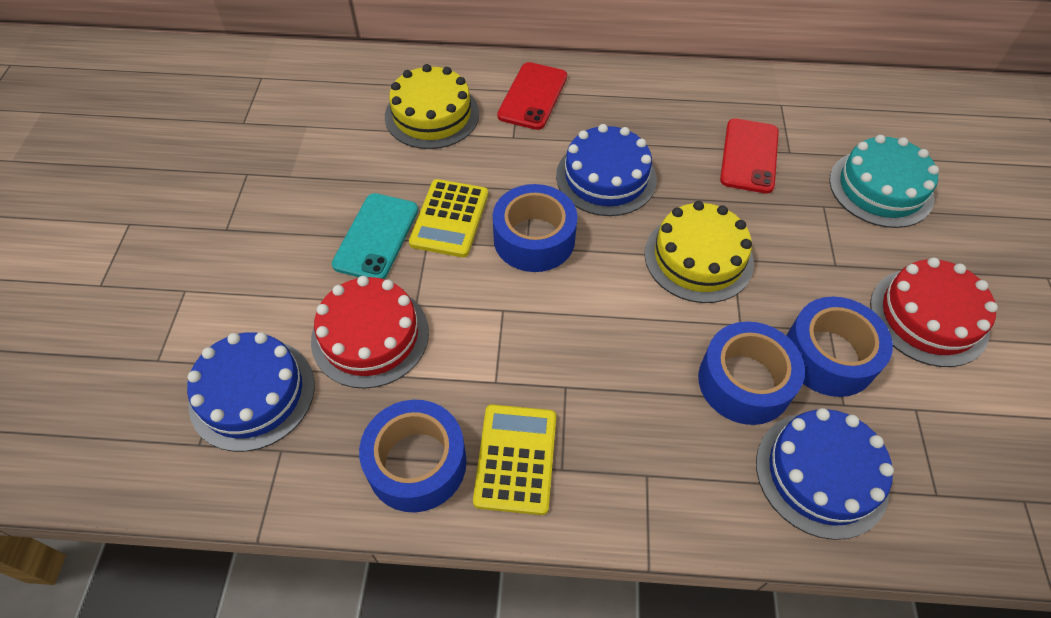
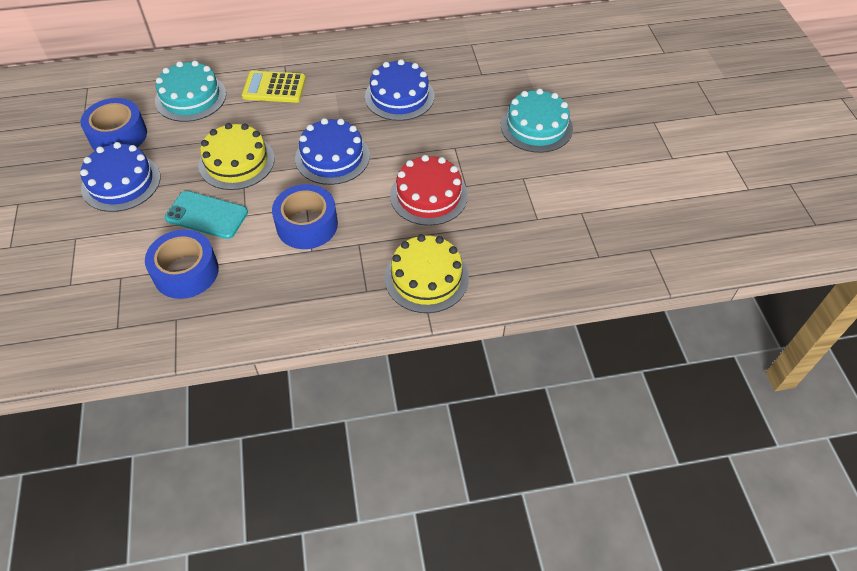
blue tape: 4 -> 3
red cake: 2 -> 1
red phone: 2 -> 0
turquoise cake: 1 -> 2
yellow calculator: 2 -> 1

